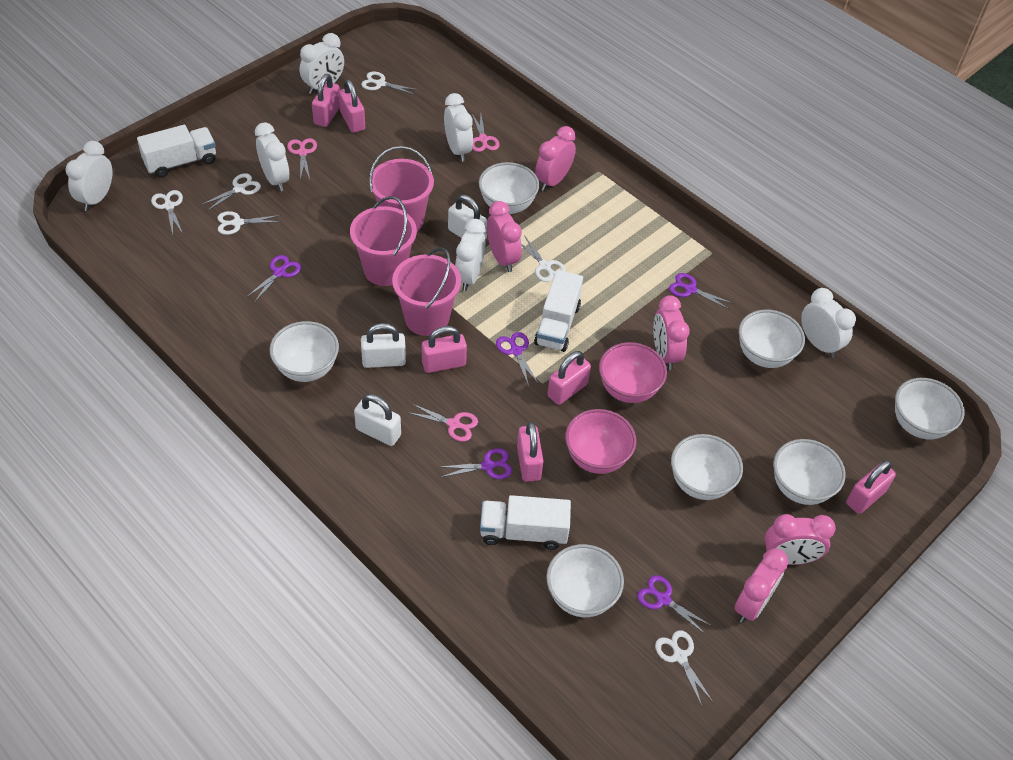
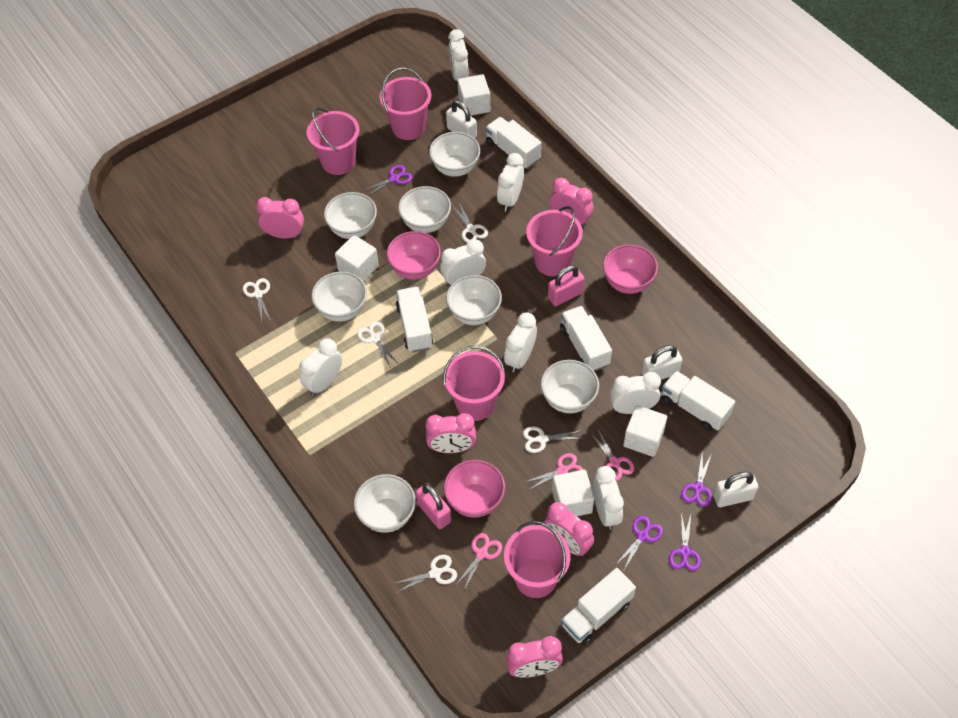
pink bowl: 2 -> 3
pink bucket: 3 -> 5
pink padlock: 6 -> 2
purple scissors: 5 -> 4
white clock: 6 -> 7
white cube: 0 -> 4
white scissors: 6 -> 5
white truck: 3 -> 5

